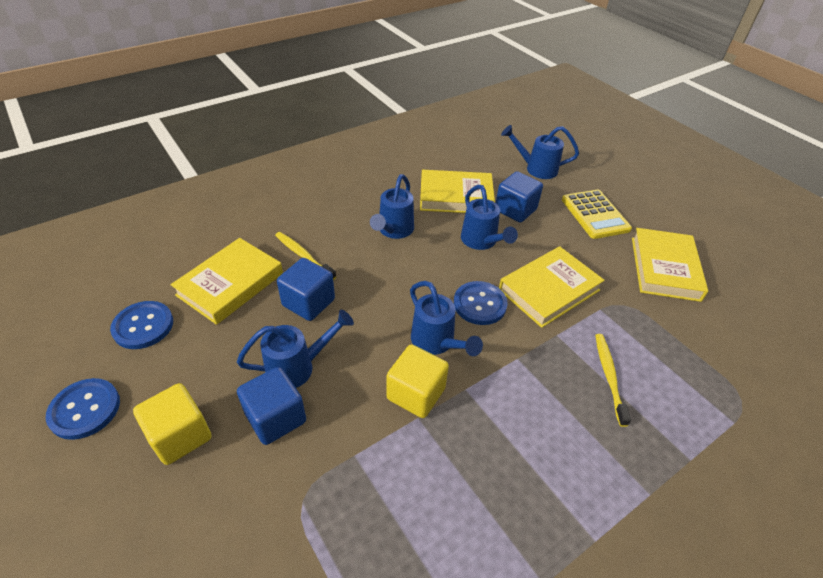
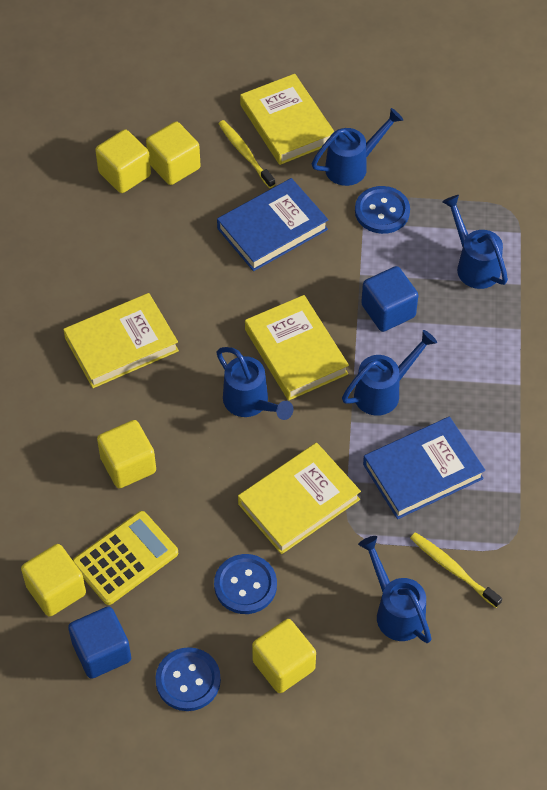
blue book: 0 -> 2
blue cube: 3 -> 2
yellow cube: 2 -> 5

